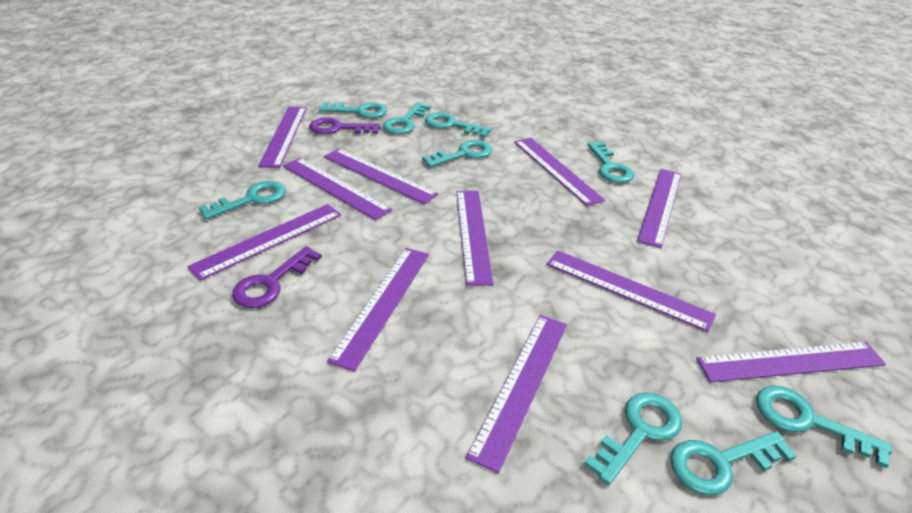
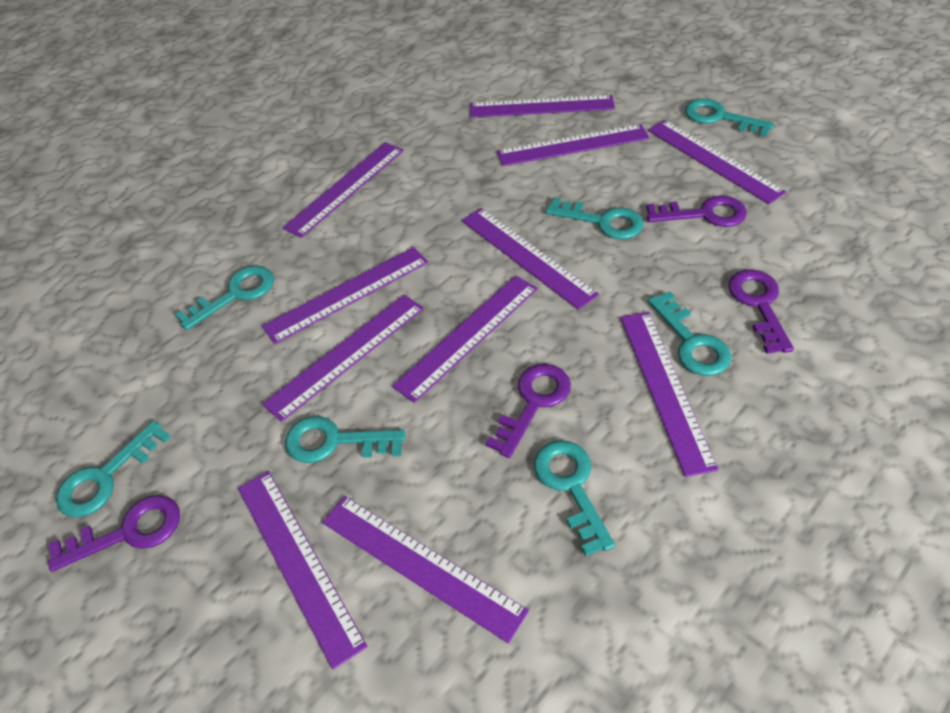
purple key: 2 -> 4
turquoise key: 9 -> 7

